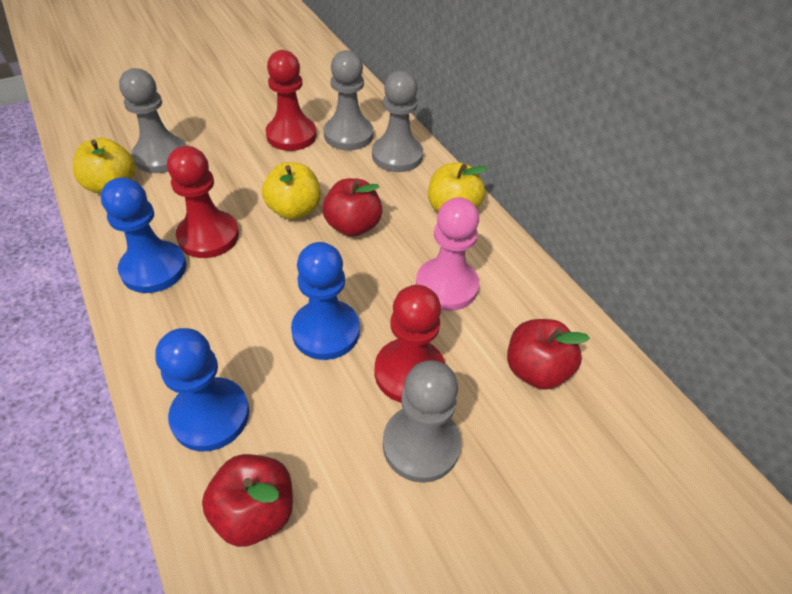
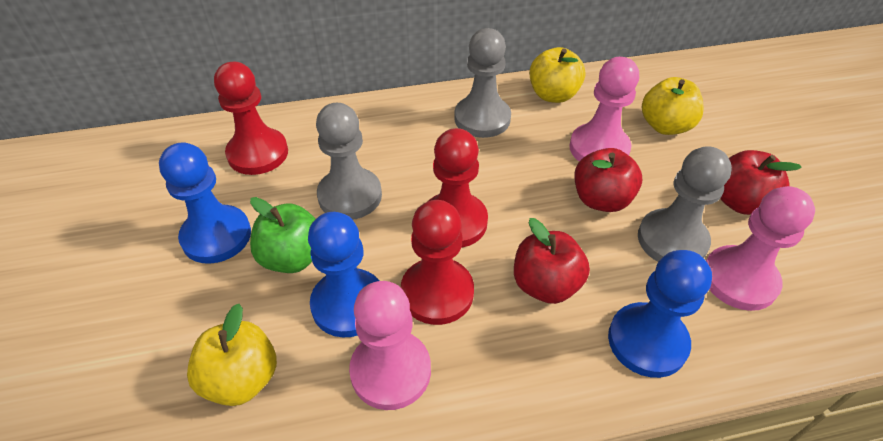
green apple: 0 -> 1
grey pawn: 4 -> 3
pink pawn: 1 -> 3

